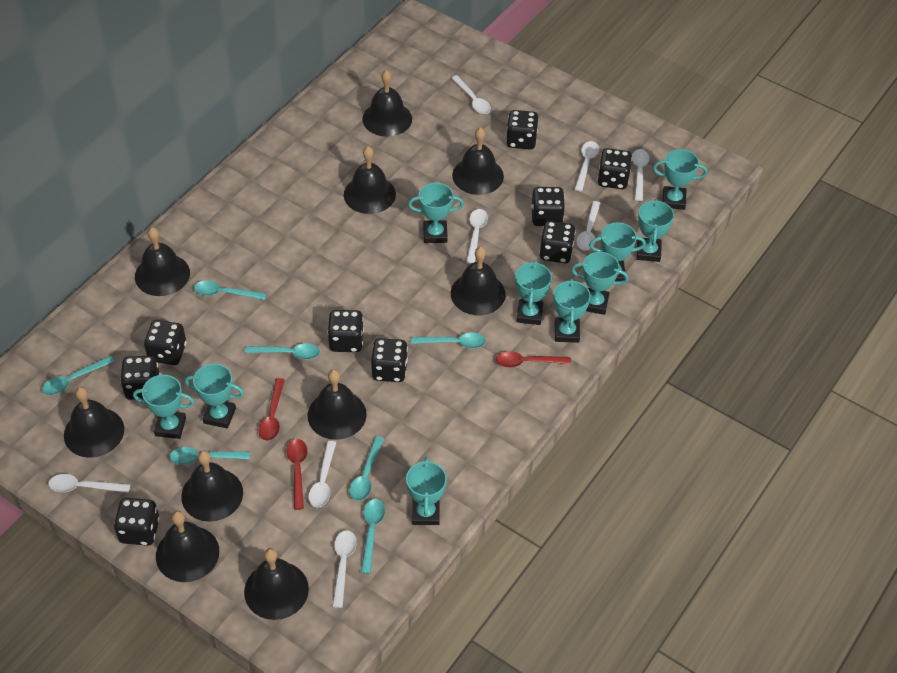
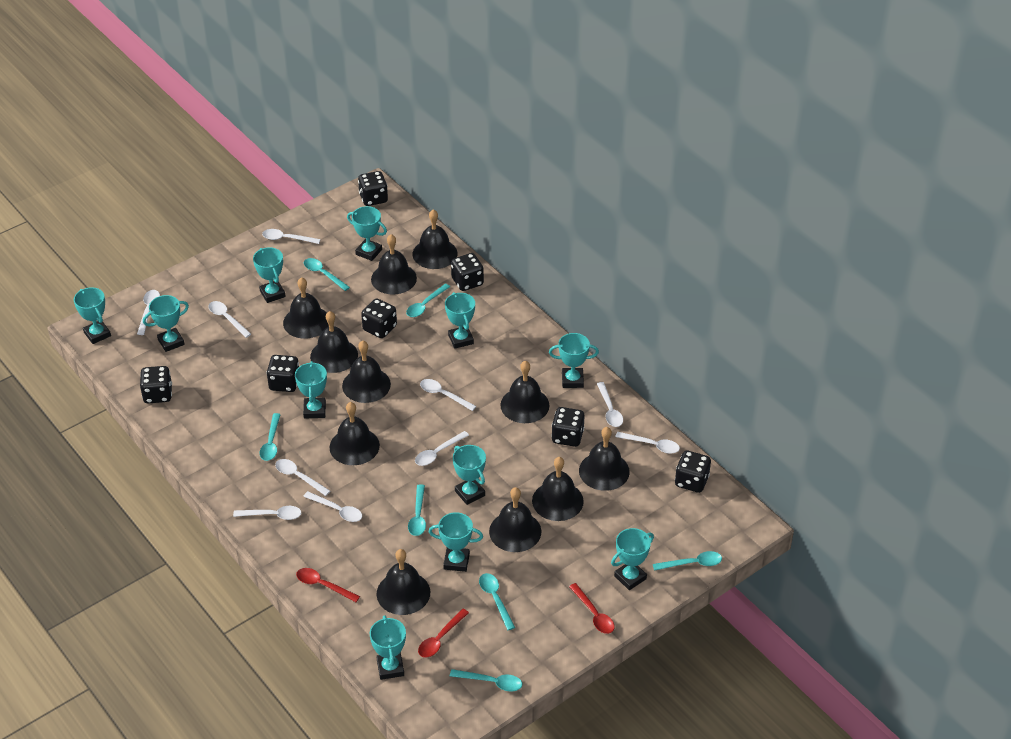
black bell: 10 -> 11
black dice: 9 -> 7
turquoise trophy: 10 -> 11
white spoon: 8 -> 10

